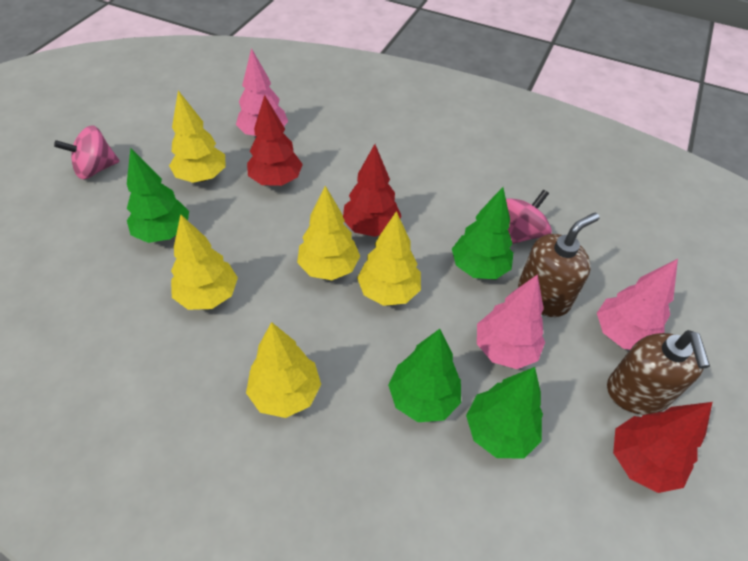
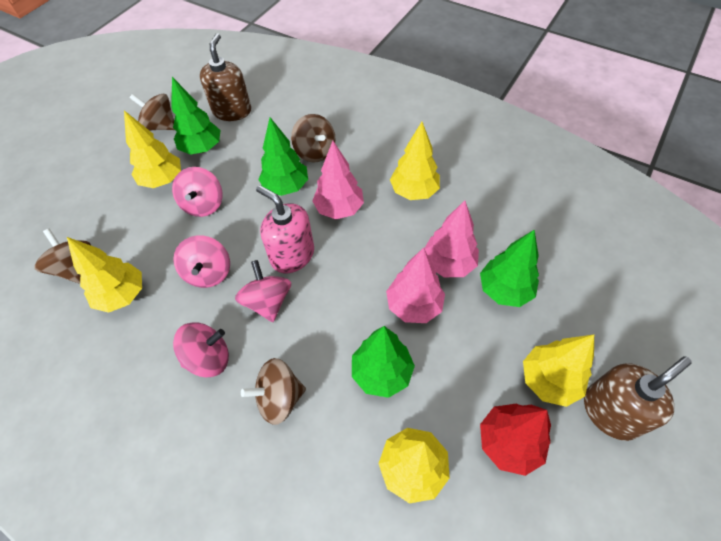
brown spinning top: 0 -> 4
pink soap dispenser: 0 -> 1
pink spinning top: 2 -> 4
red tree: 3 -> 1

